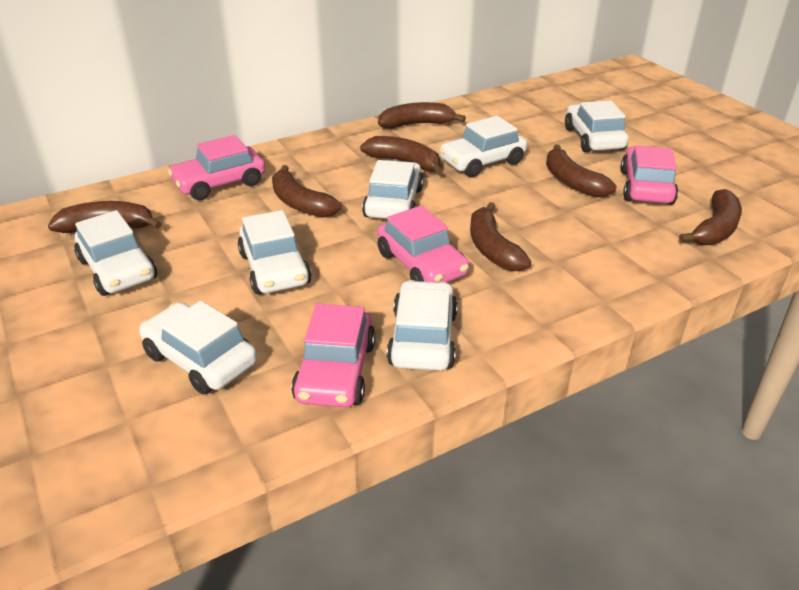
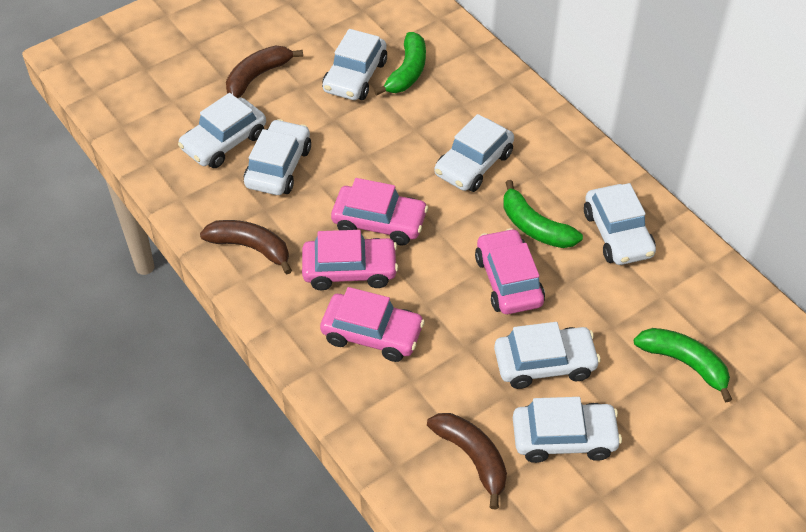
brown banana: 7 -> 3
green banana: 0 -> 3

